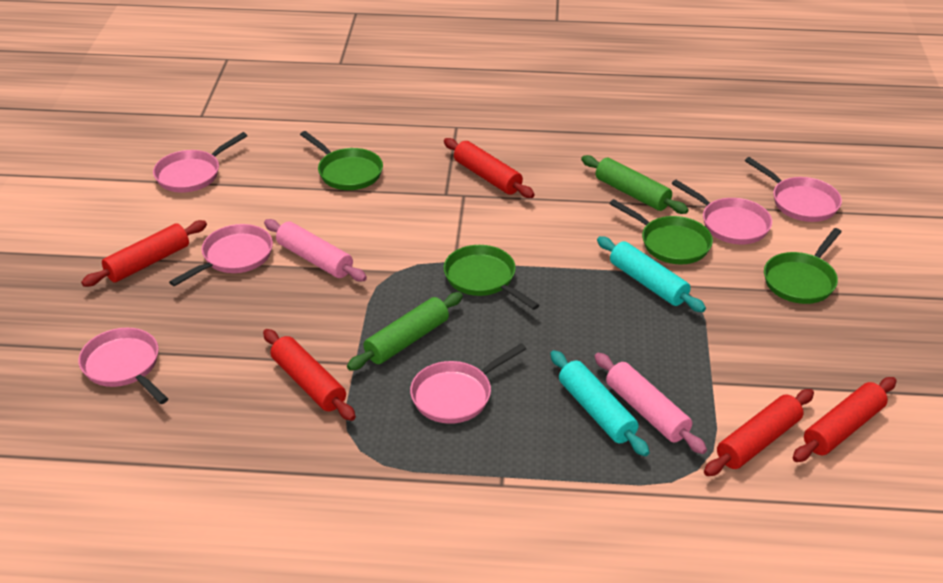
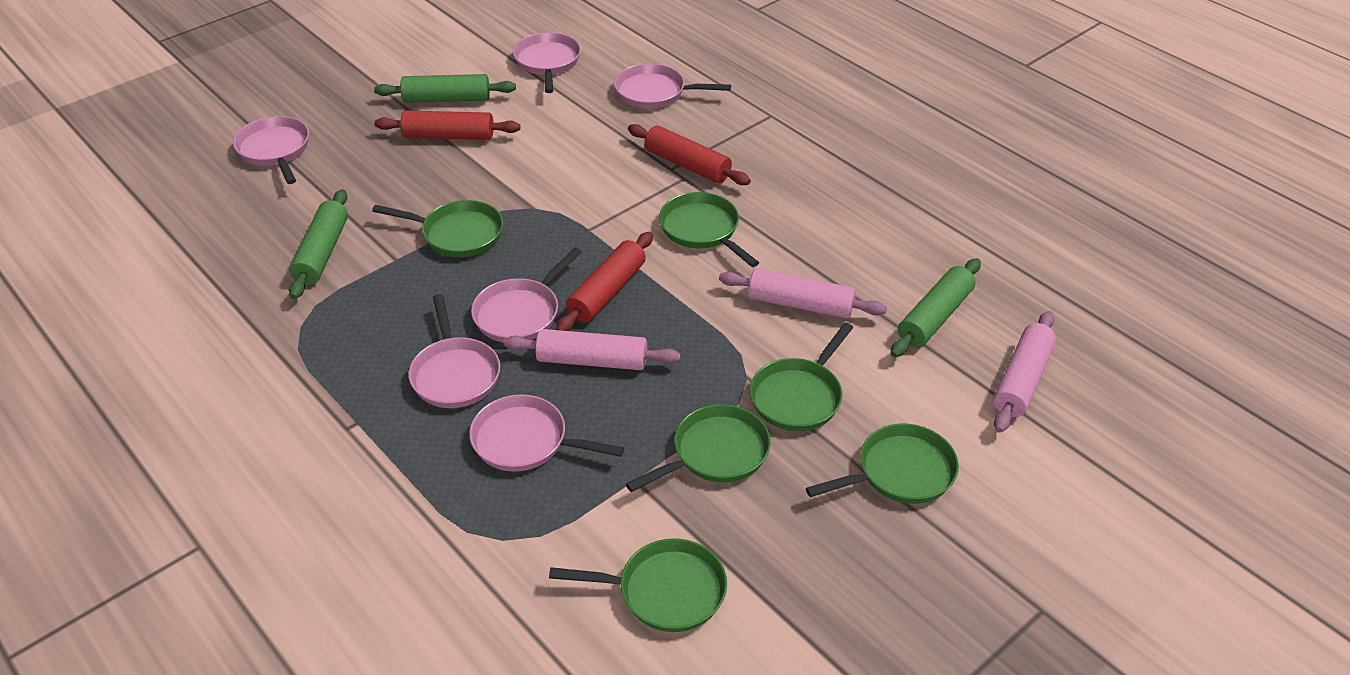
green pan: 4 -> 6
green rolling pin: 2 -> 3
pink rolling pin: 2 -> 3
red rolling pin: 5 -> 3
turquoise rolling pin: 2 -> 0

